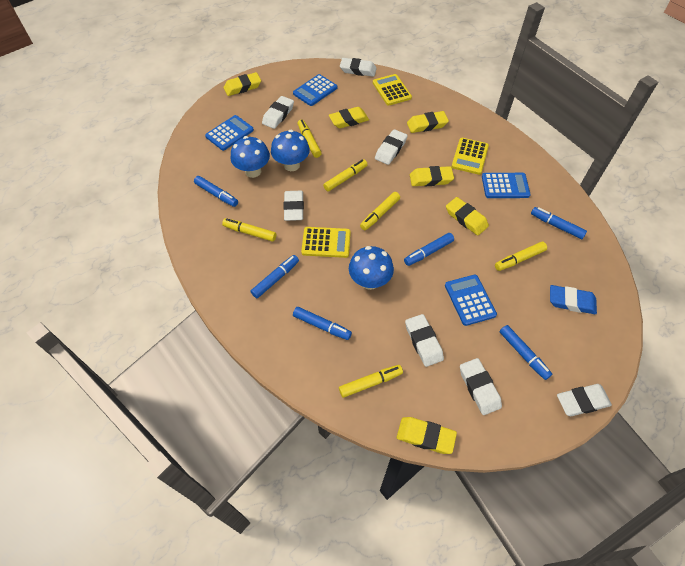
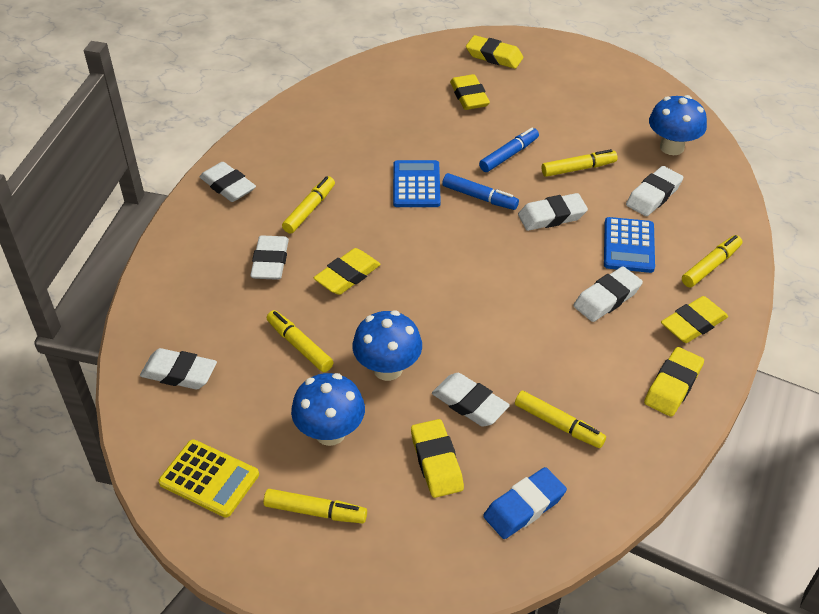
blue calculator: 4 -> 2
blue marker: 6 -> 2
yellow calculator: 3 -> 1

